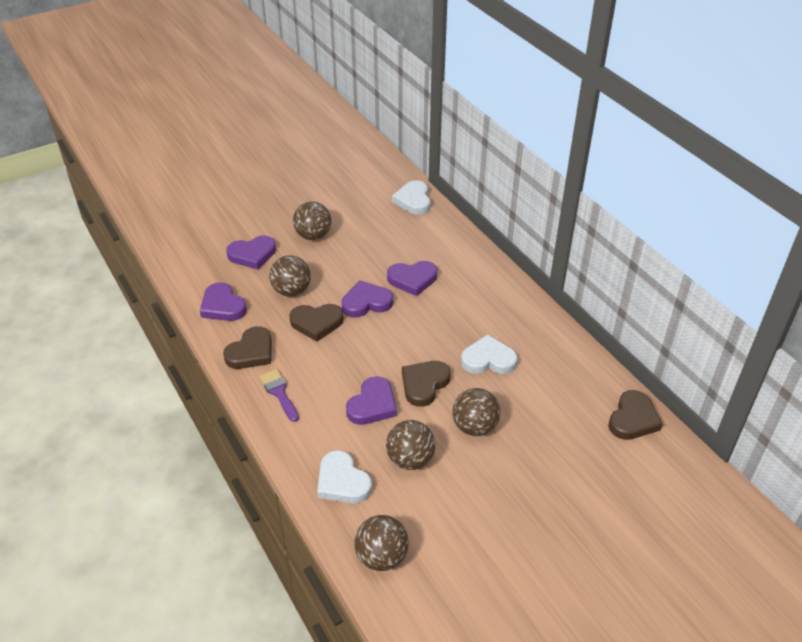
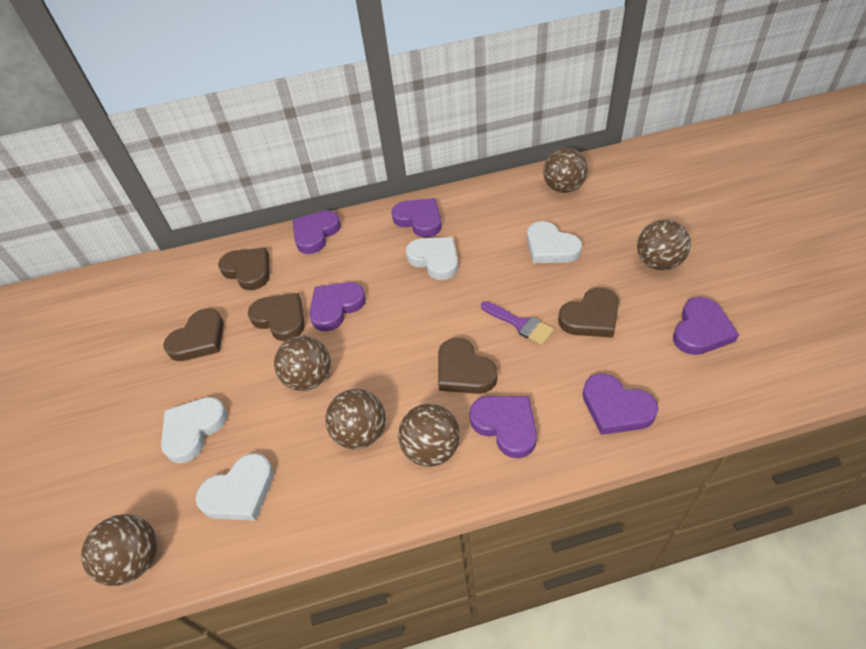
brown ball: 5 -> 6
brown heart: 4 -> 5
purple heart: 5 -> 6
white heart: 3 -> 4

